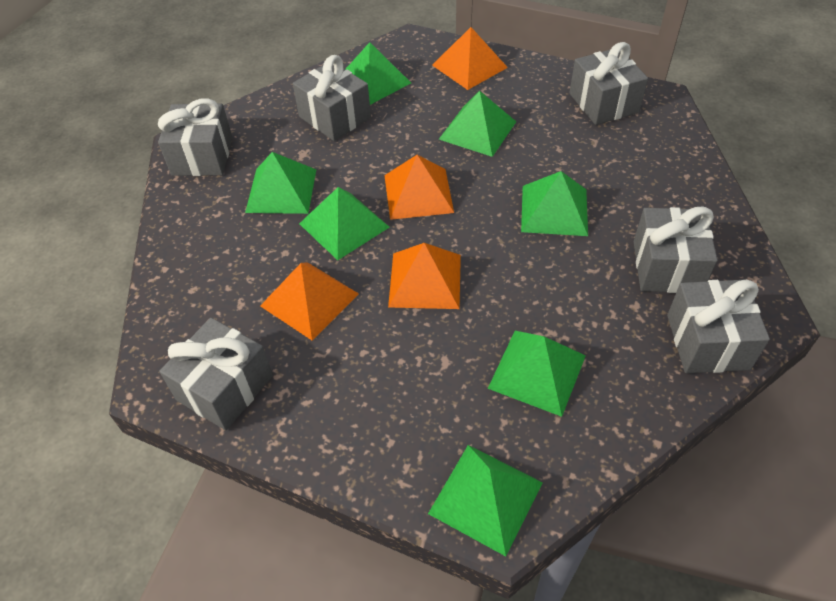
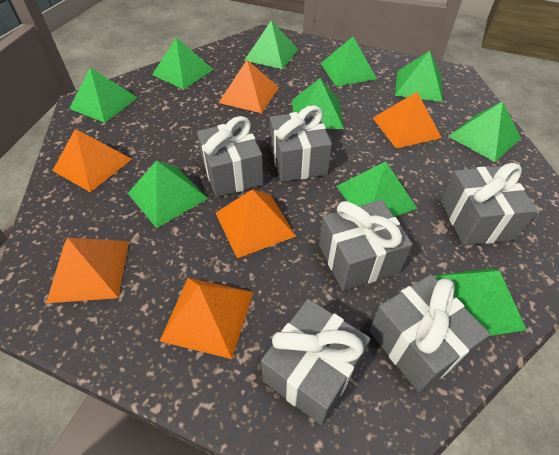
green pyramid: 7 -> 10
orange pyramid: 4 -> 6

